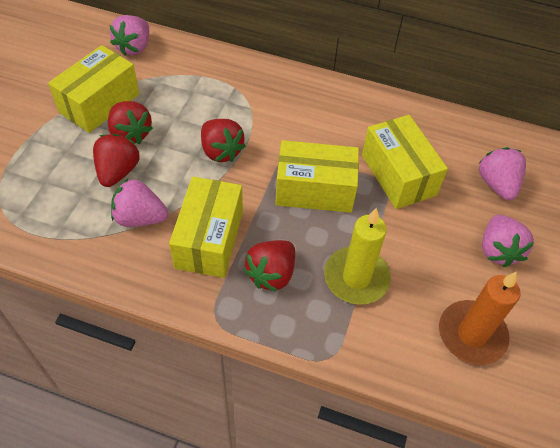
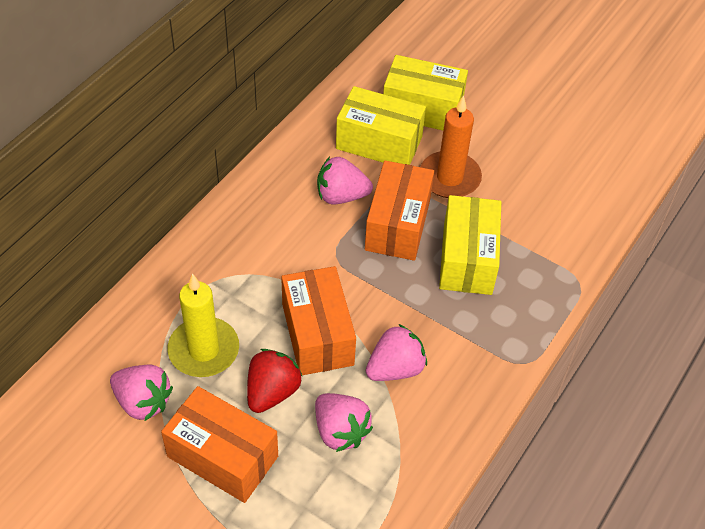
orange box: 0 -> 3
red strawberry: 4 -> 1
yellow box: 4 -> 3

